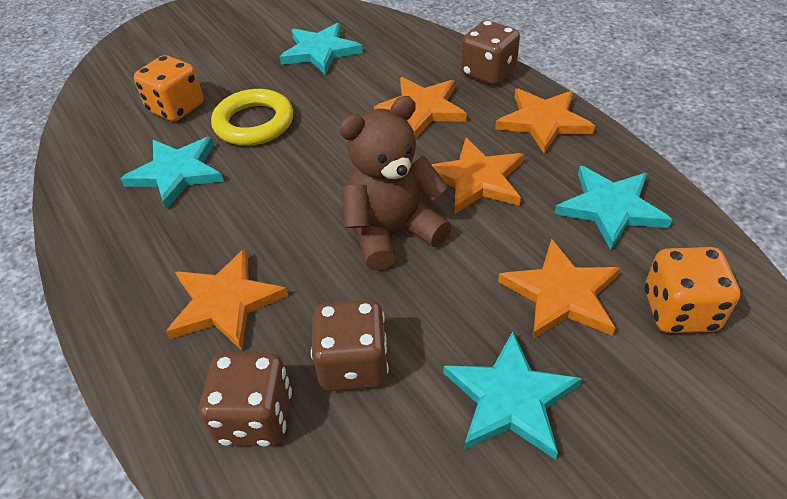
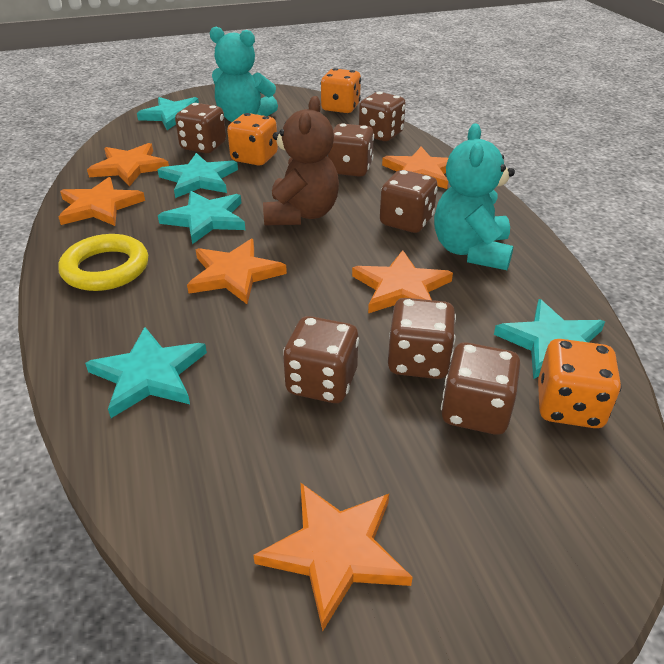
brown dice: 3 -> 7
orange dice: 2 -> 3
orange star: 5 -> 6
turquoise star: 4 -> 5
turquoise teddy bear: 0 -> 2

